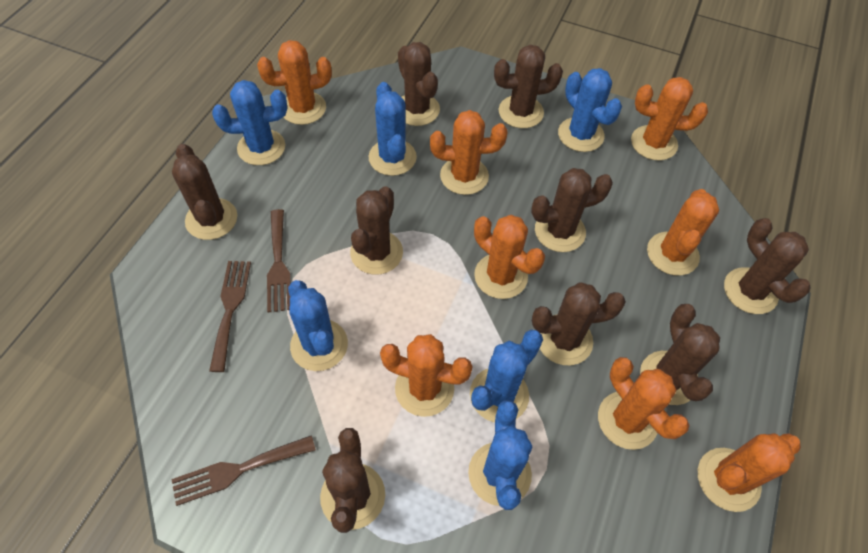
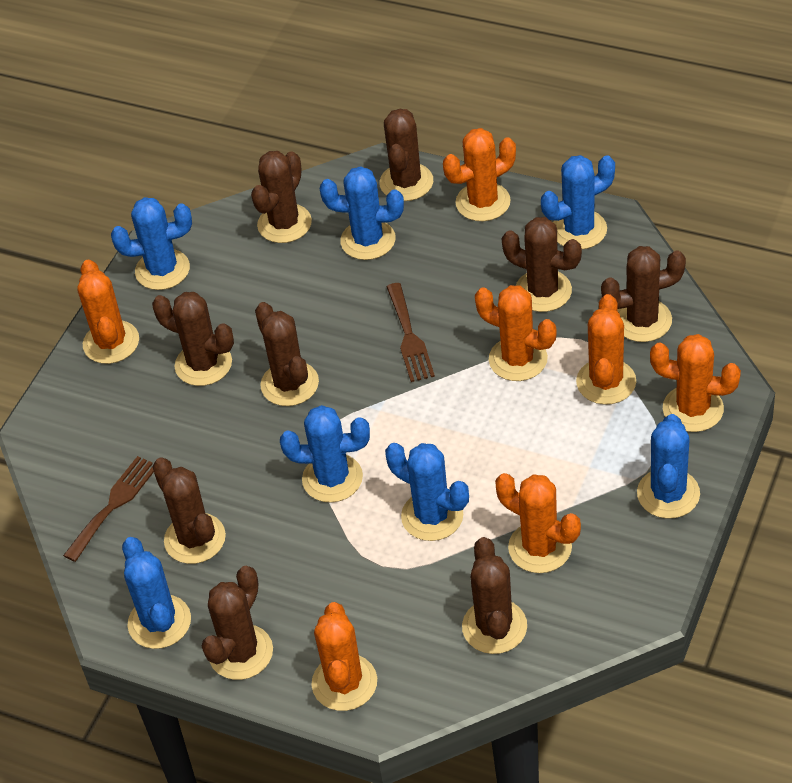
blue cactus: 6 -> 7
brown fork: 3 -> 2
orange cactus: 8 -> 7

